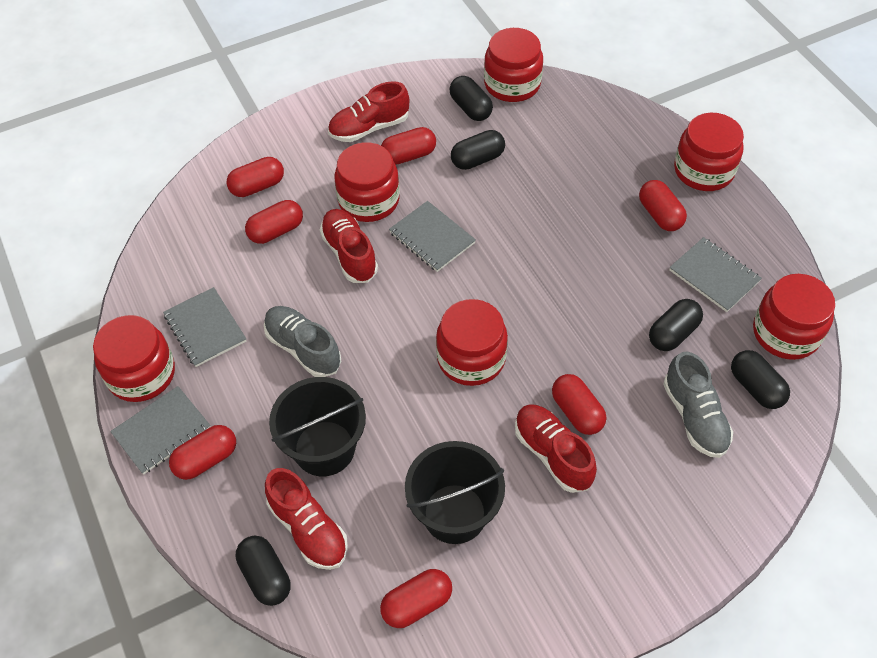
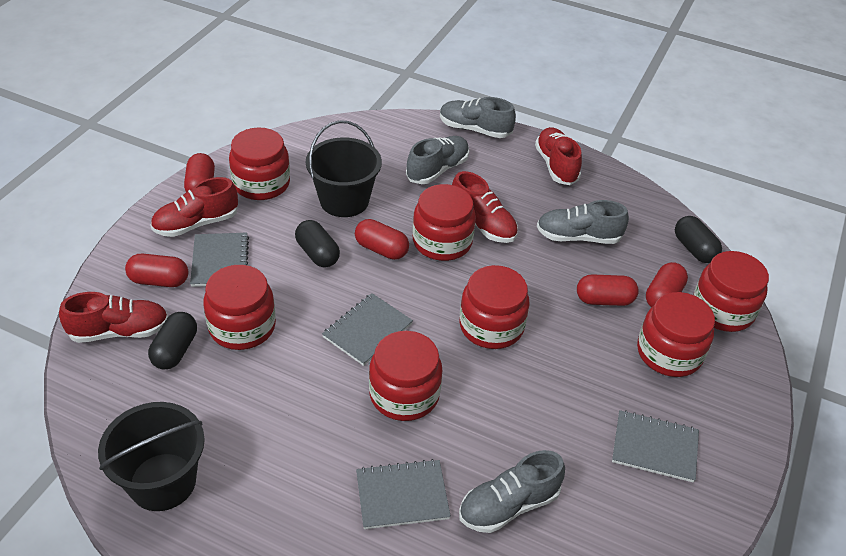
black capsule: 5 -> 3
grey shoe: 2 -> 4
red capsule: 7 -> 5
red jar: 6 -> 7

